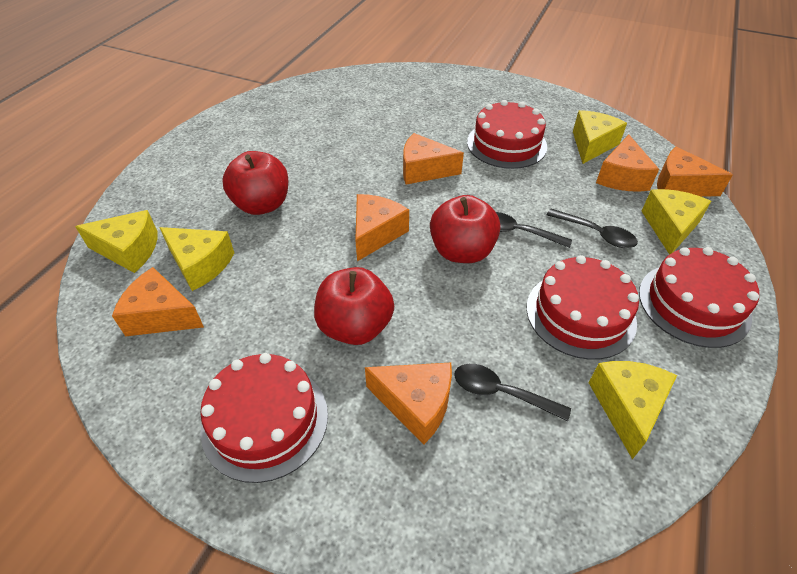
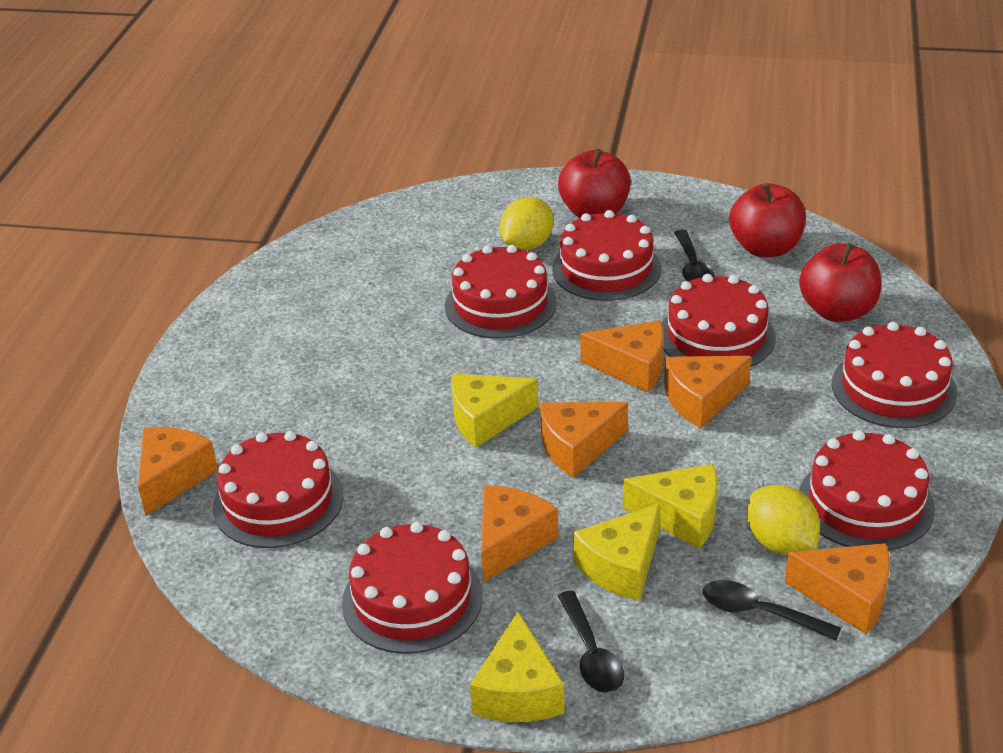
red cake: 4 -> 7
yellow cheese: 5 -> 4
yellow lemon: 0 -> 2

